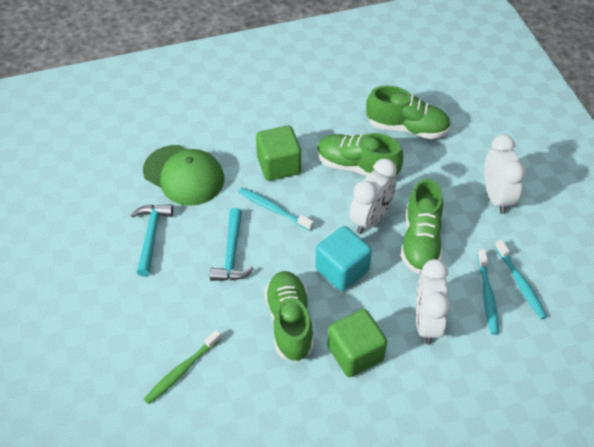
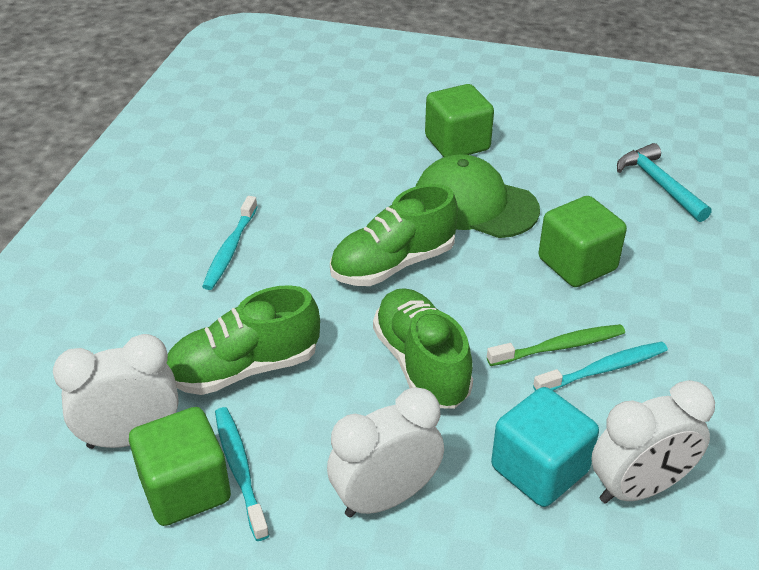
green cube: 2 -> 3
green shoe: 4 -> 3
turquoise hammer: 2 -> 1

